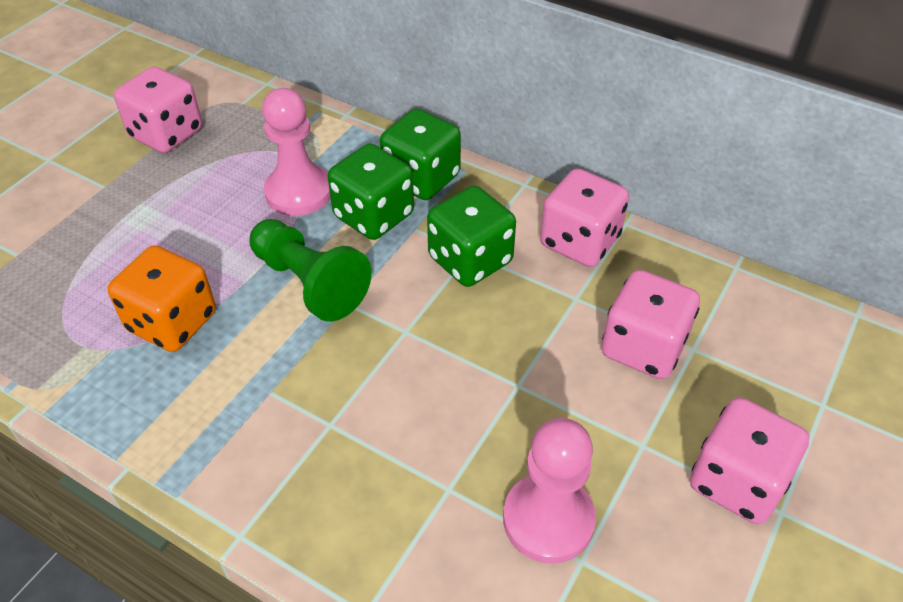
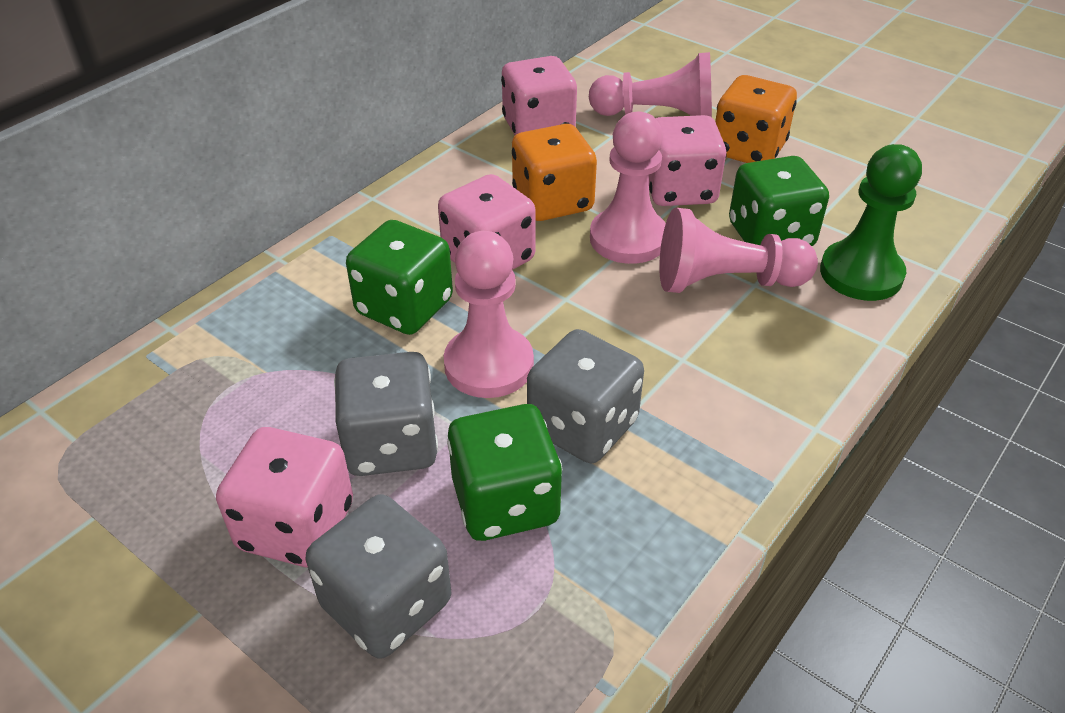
grey dice: 0 -> 3
orange dice: 1 -> 2
pink pawn: 2 -> 4

